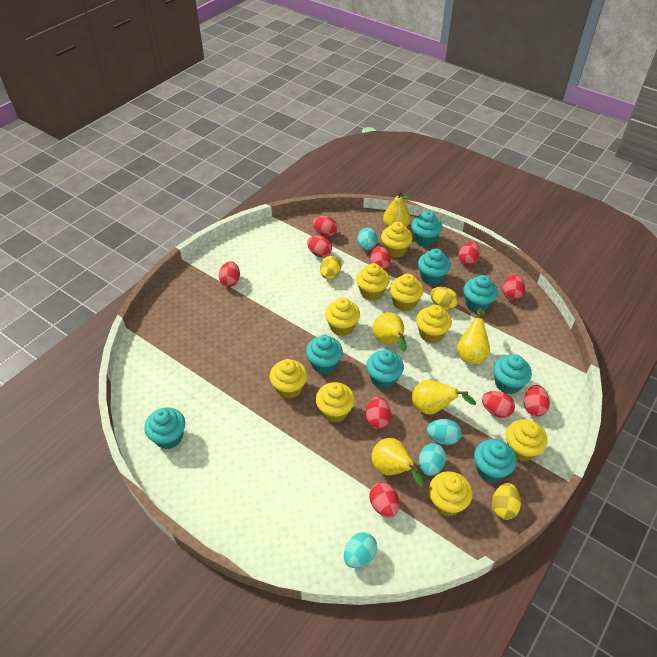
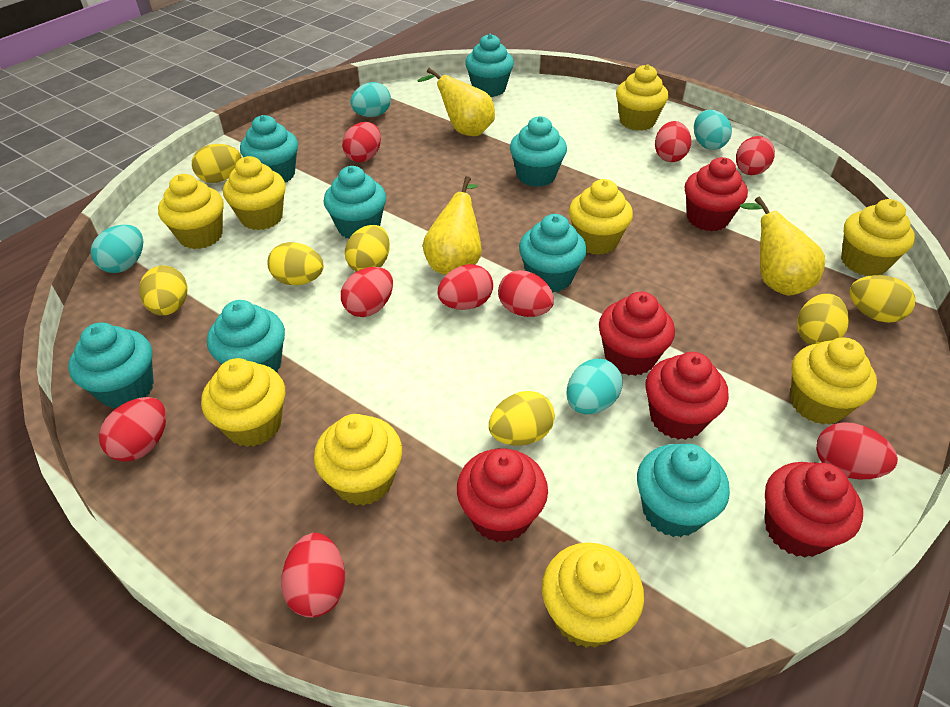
red cupcake: 0 -> 5
red egg: 10 -> 9
yellow egg: 3 -> 7
yellow pear: 5 -> 3

